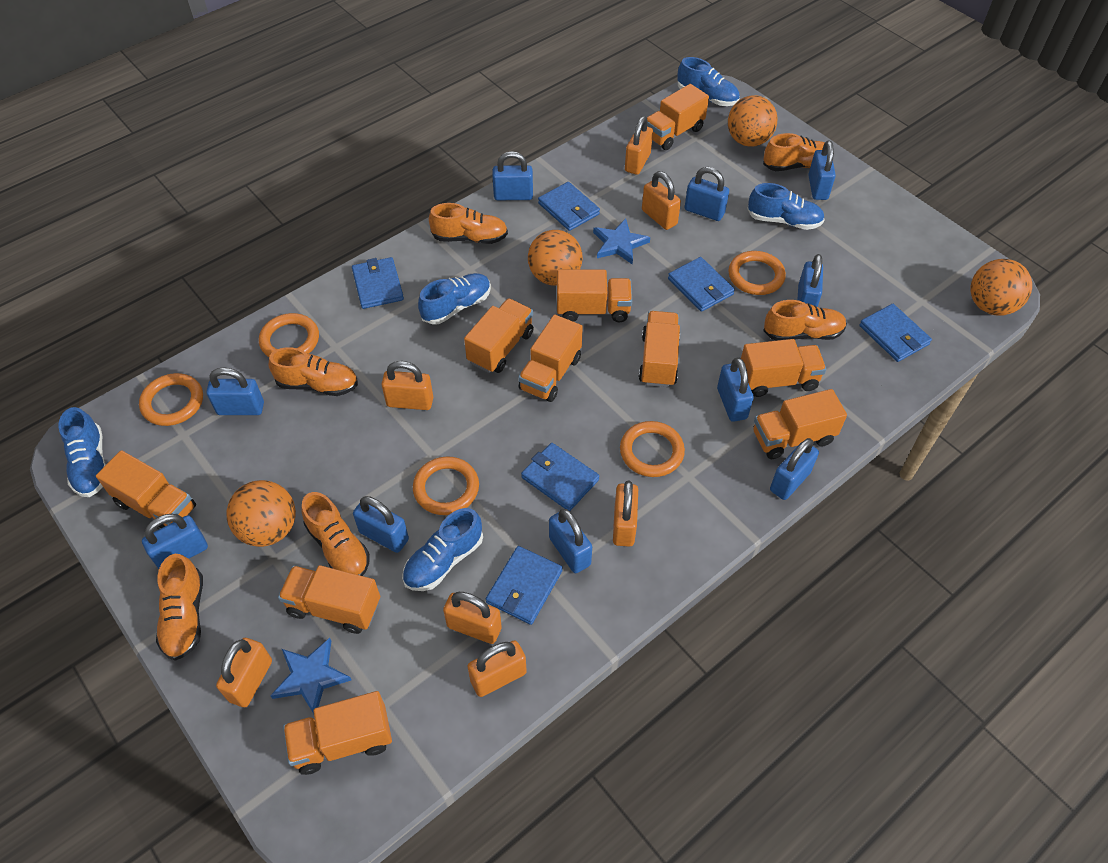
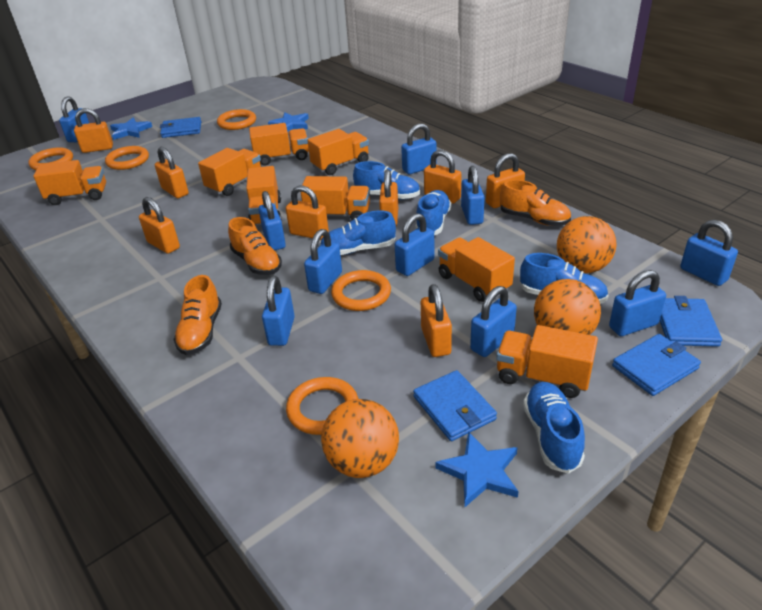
blue star: 2 -> 3
blue wallet: 6 -> 4
orange ball: 4 -> 3
orange padlock: 7 -> 8
orange shoe: 6 -> 3
orange truck: 10 -> 8

